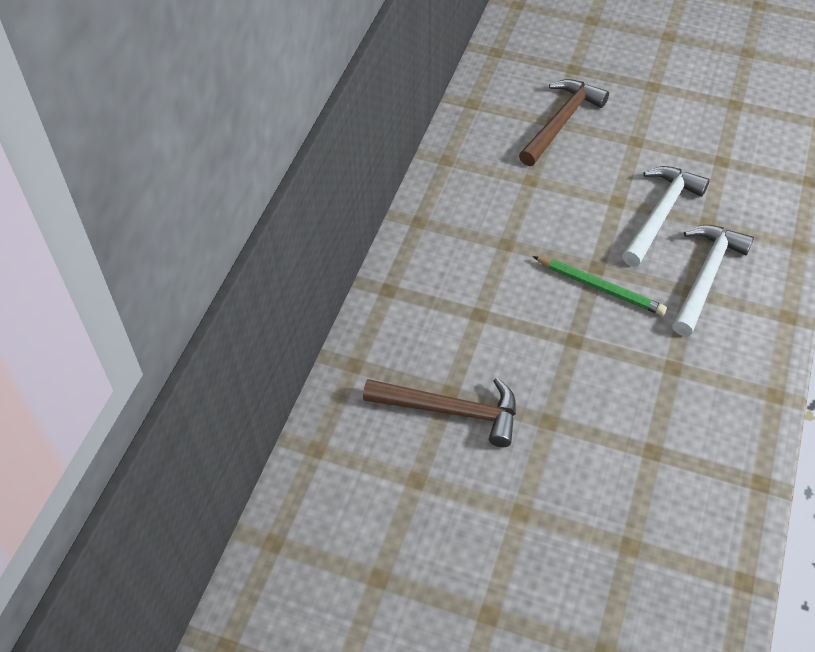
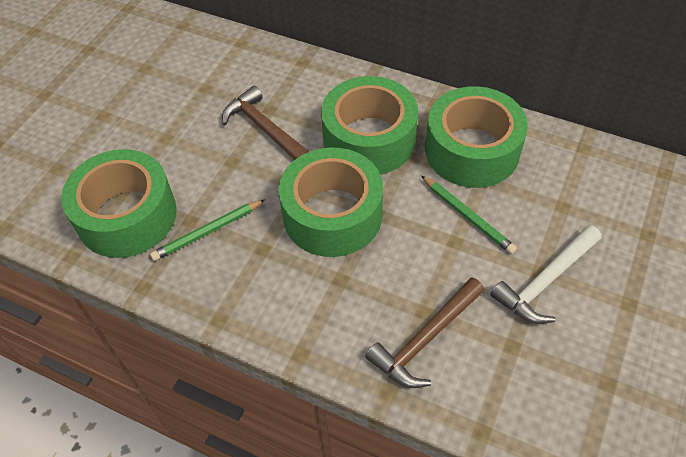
green pencil: 1 -> 2
green tape: 0 -> 4
white hammer: 2 -> 1

